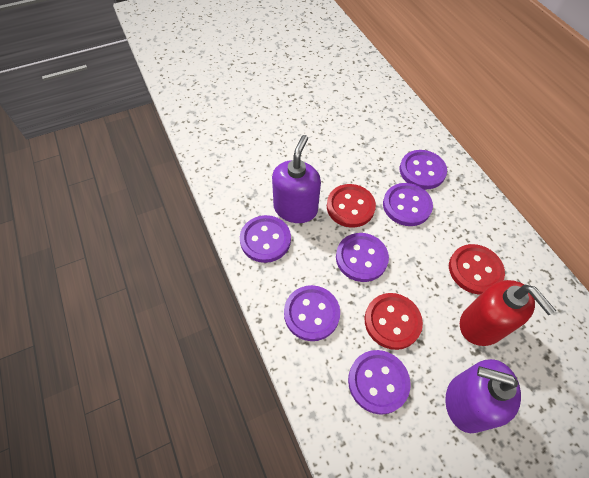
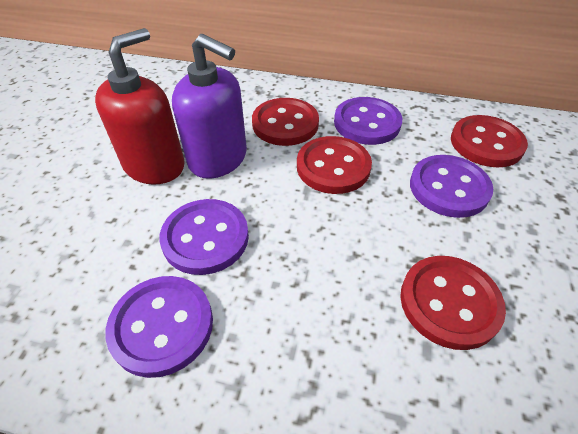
purple button: 6 -> 4
purple soap dispenser: 2 -> 1
red button: 3 -> 4

